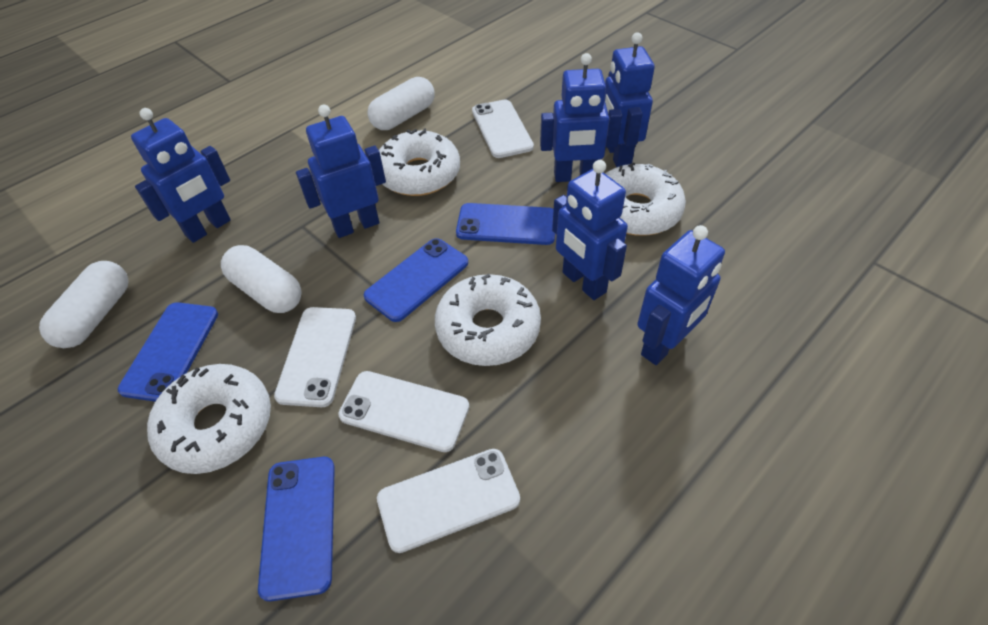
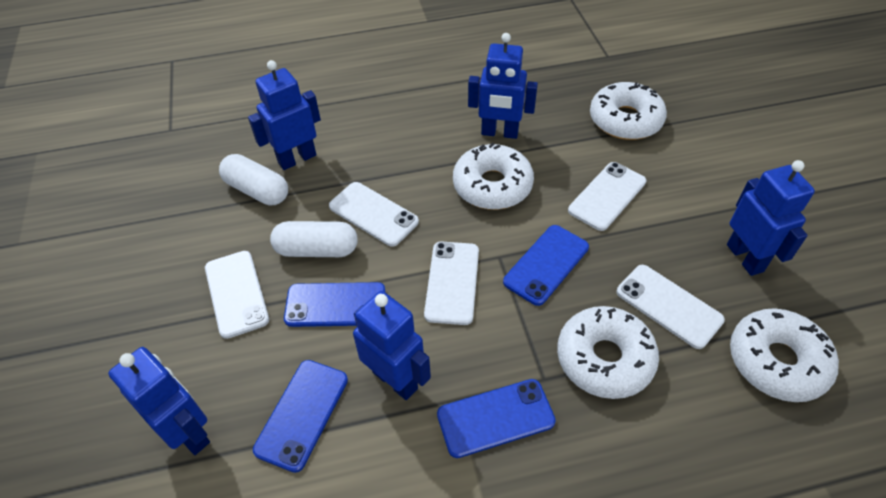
blue robot: 6 -> 5
white capsule: 3 -> 2
white phone: 4 -> 5

